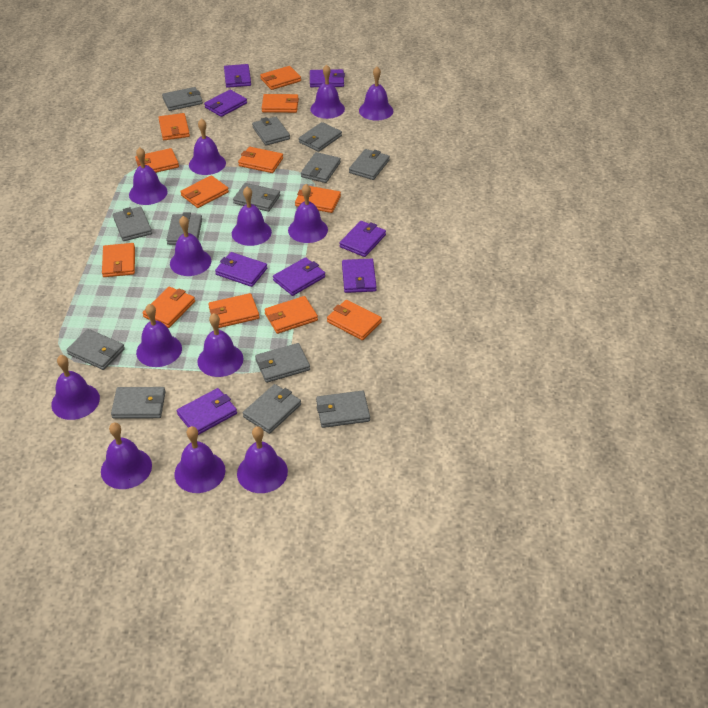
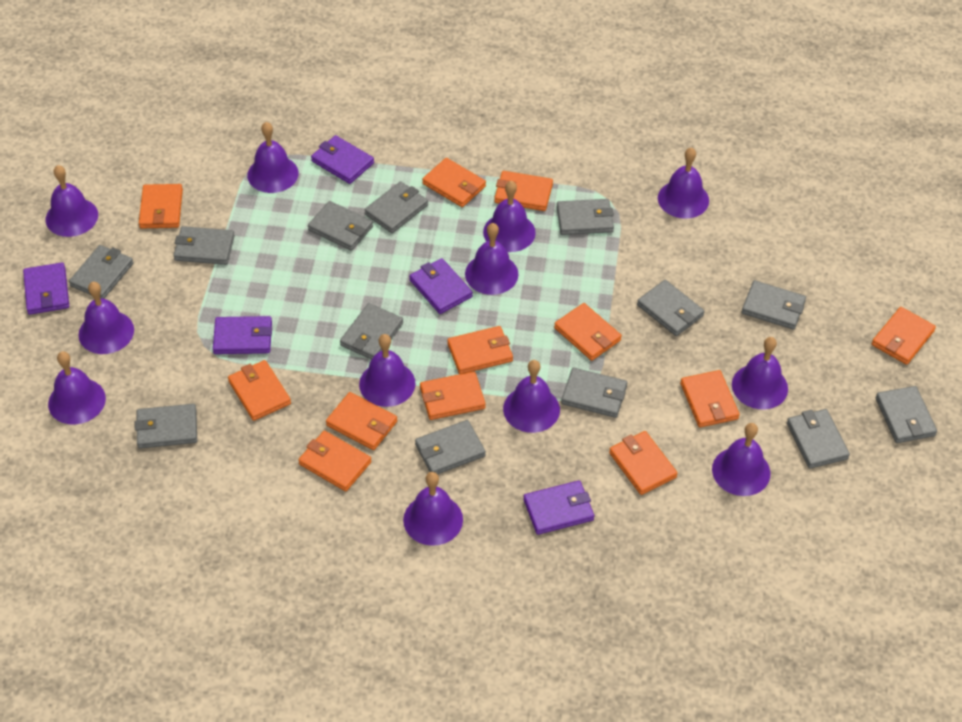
purple bell: 13 -> 12
purple wallet: 8 -> 5

